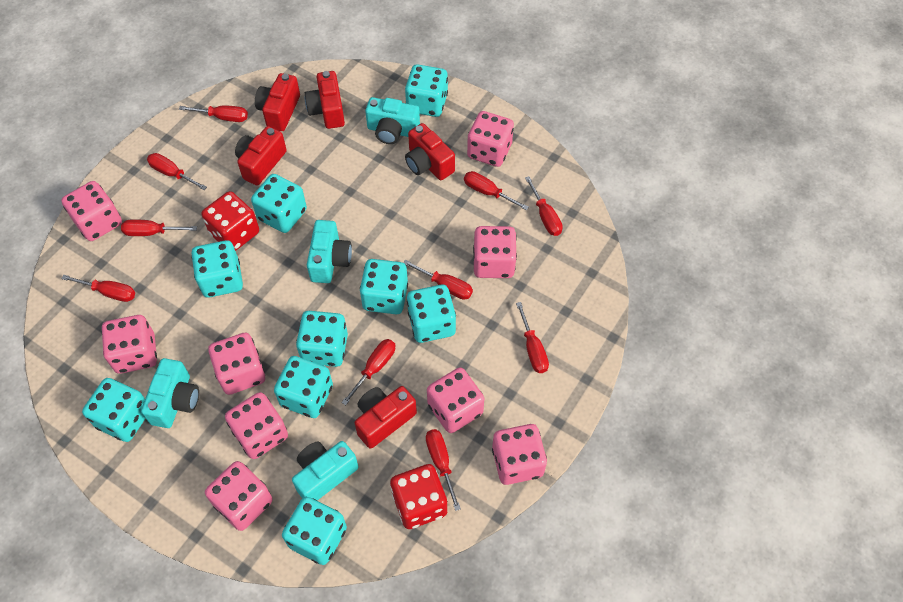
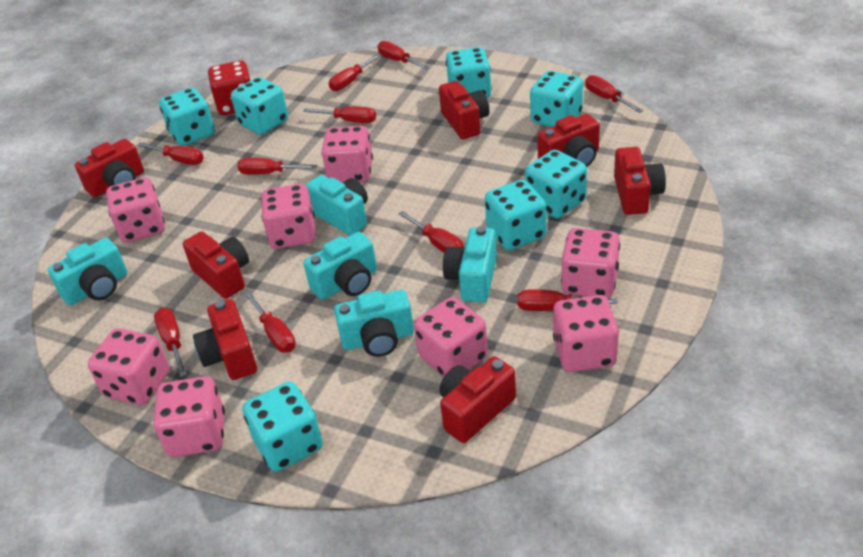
pink dice: 9 -> 8
red camera: 5 -> 7
red dice: 2 -> 1
turquoise camera: 4 -> 5
turquoise dice: 9 -> 7

